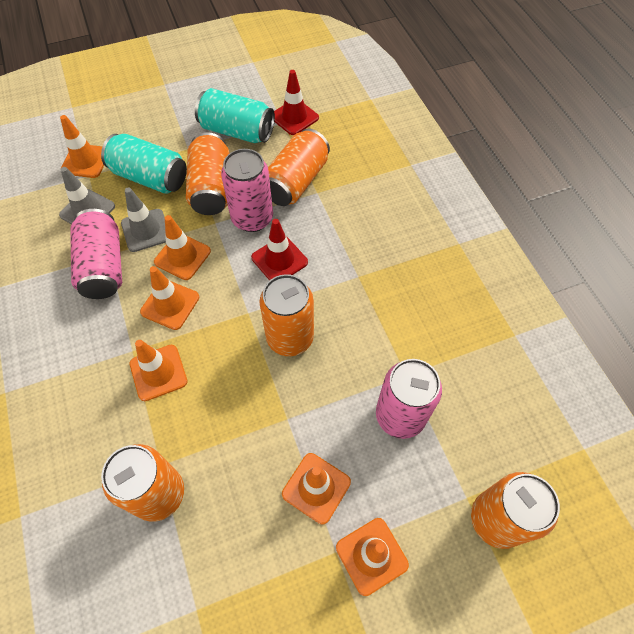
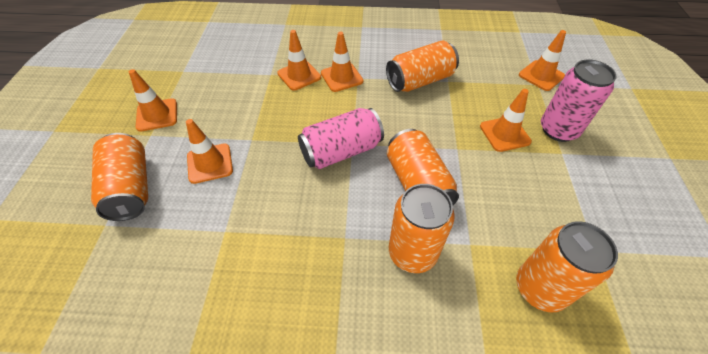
grey traffic cone: 2 -> 0
pink can: 3 -> 2
red traffic cone: 2 -> 0
turquoise can: 2 -> 0

